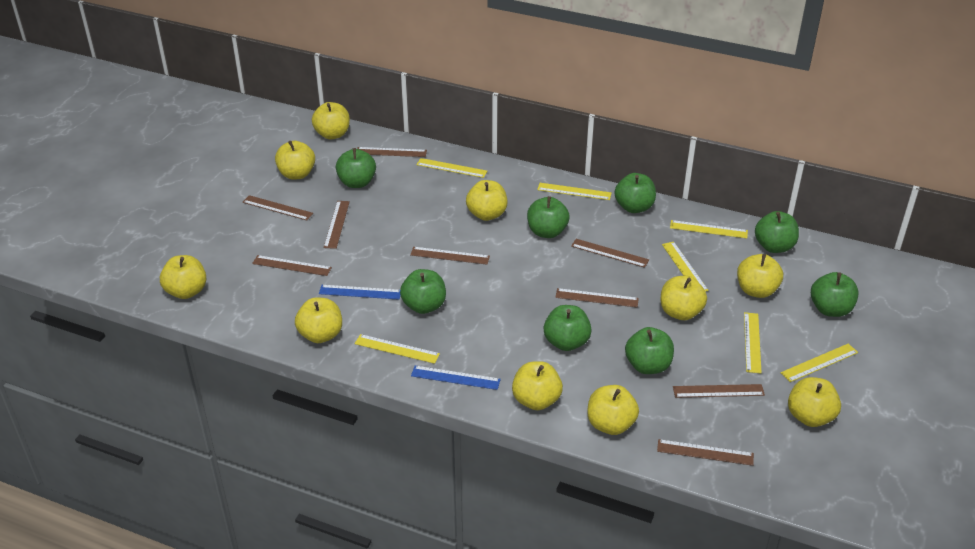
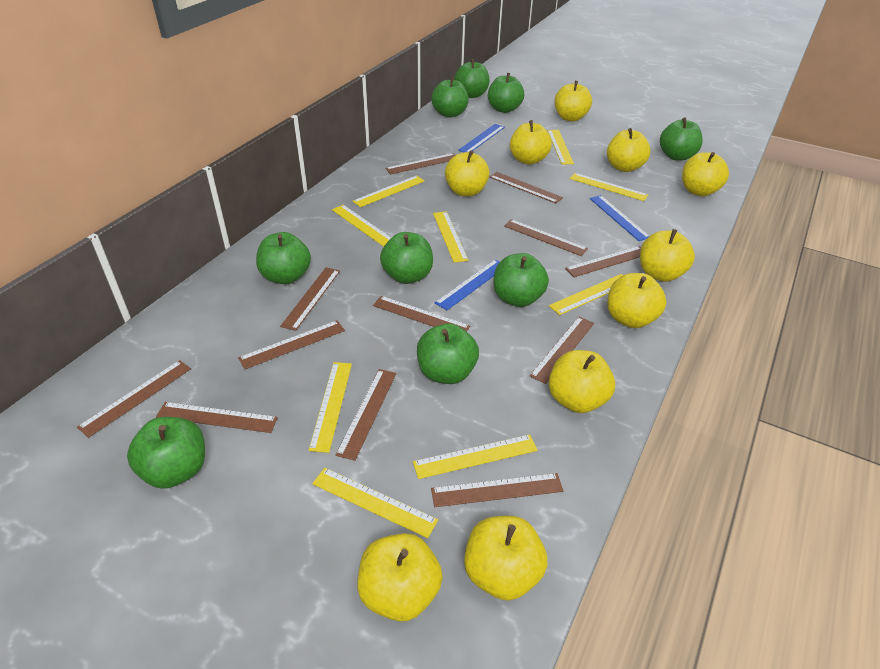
blue ruler: 2 -> 3
brown ruler: 9 -> 12
green apple: 8 -> 9
yellow ruler: 7 -> 9

